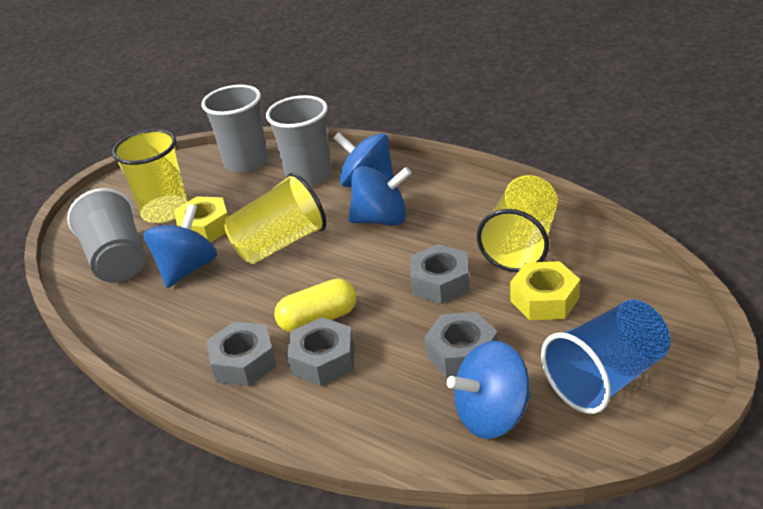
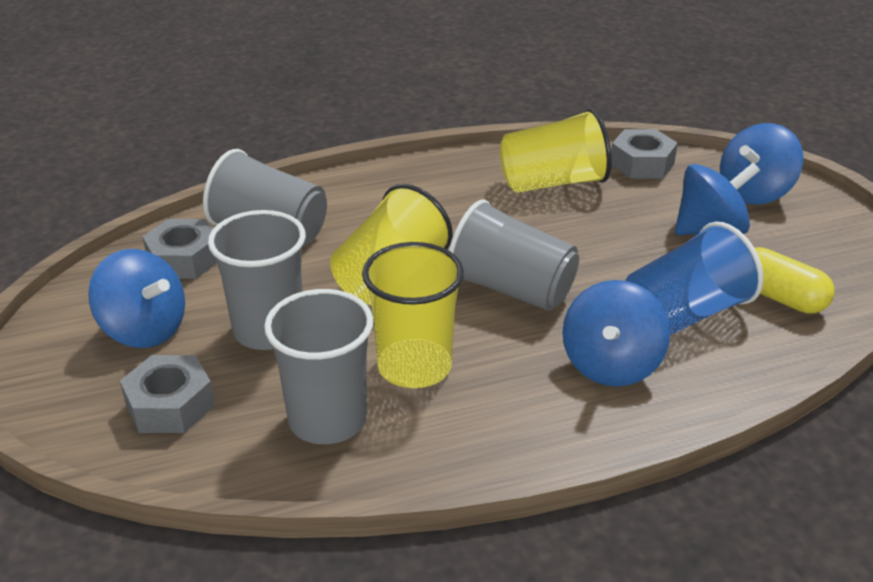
grey cup: 3 -> 4
grey nut: 4 -> 3
yellow nut: 2 -> 0

